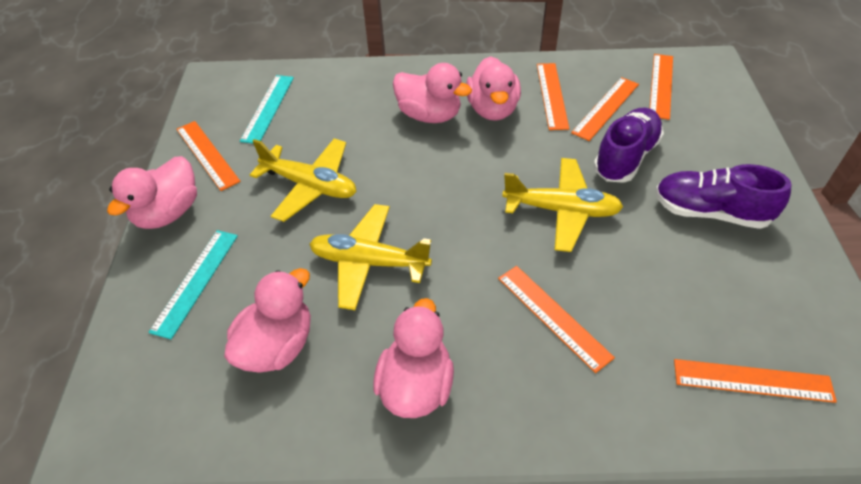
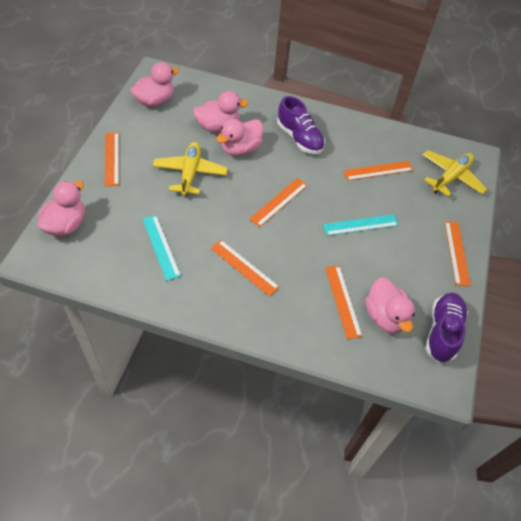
yellow plane: 3 -> 2

